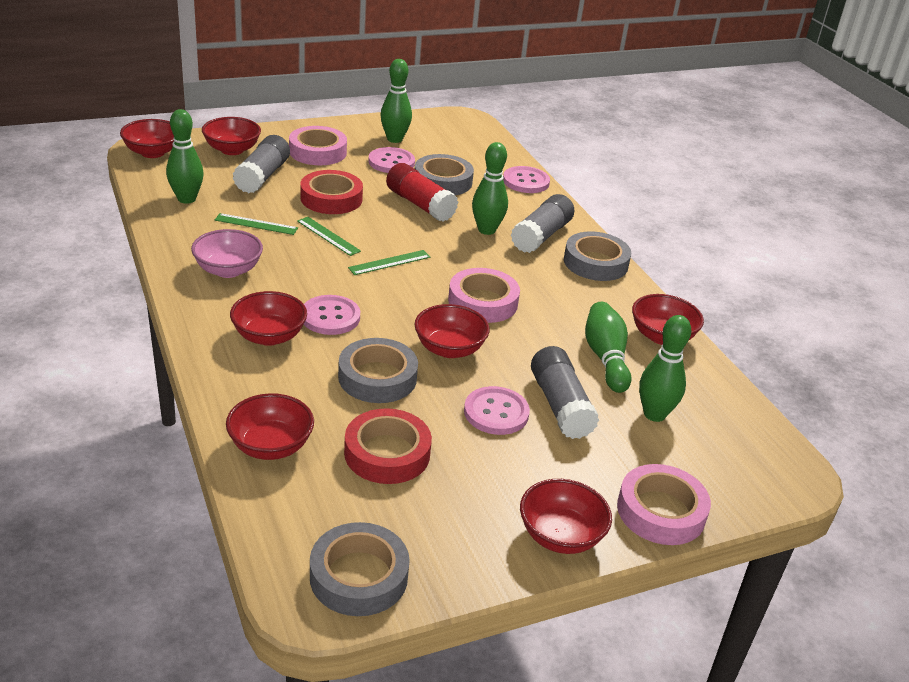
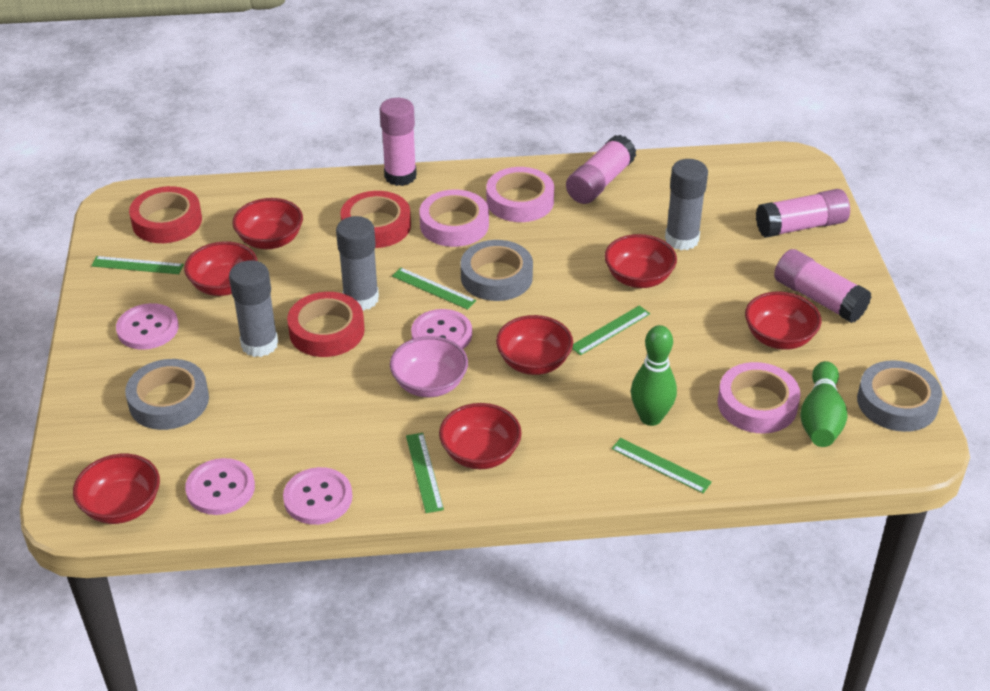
green bowling pin: 5 -> 2
green ruler: 3 -> 5
grey tape: 4 -> 3
pink glue stick: 0 -> 4
red glue stick: 1 -> 0
red tape: 2 -> 3

